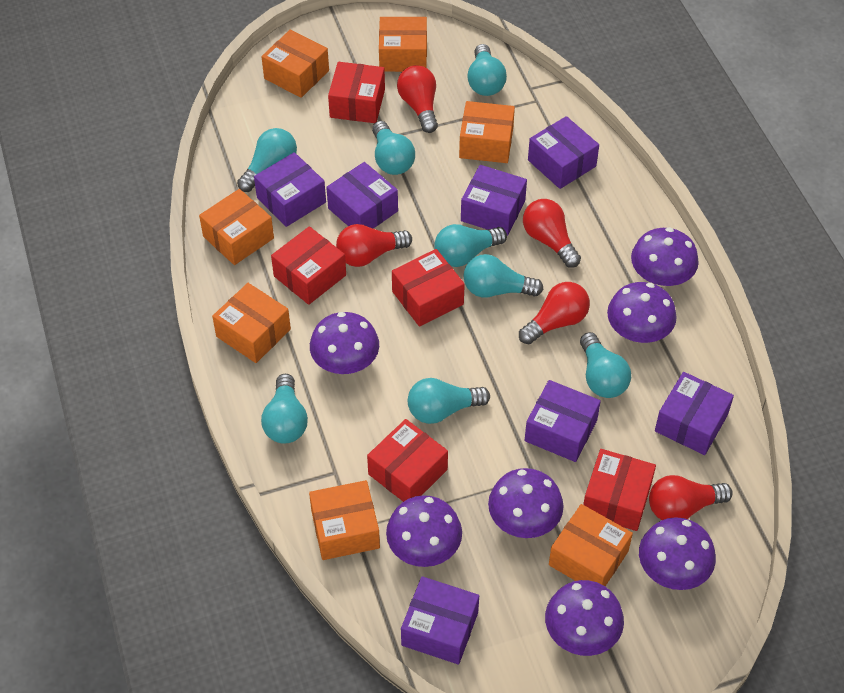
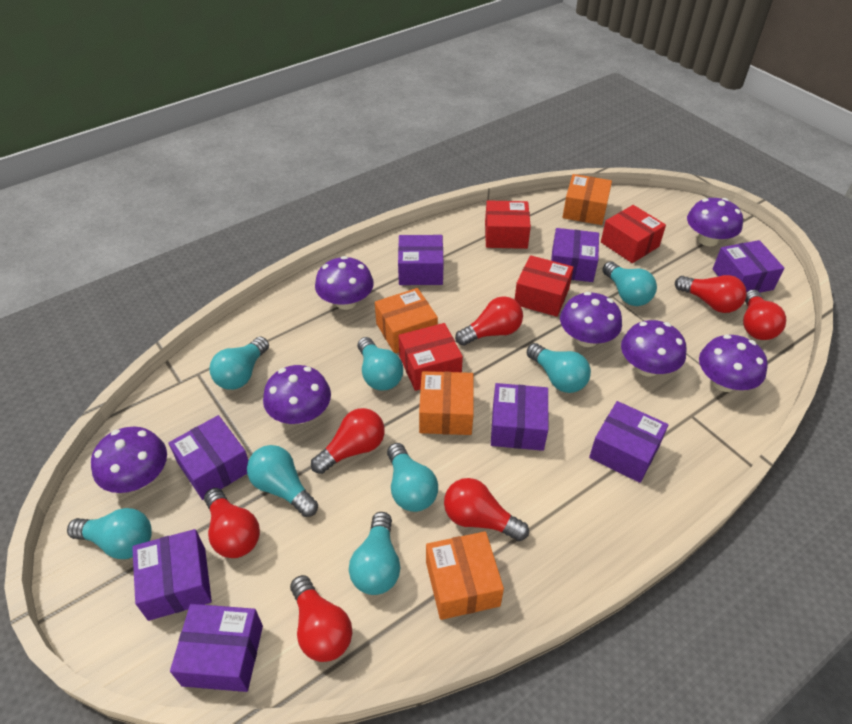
orange box: 7 -> 4
purple box: 7 -> 8
red box: 5 -> 4
red light bulb: 5 -> 7

